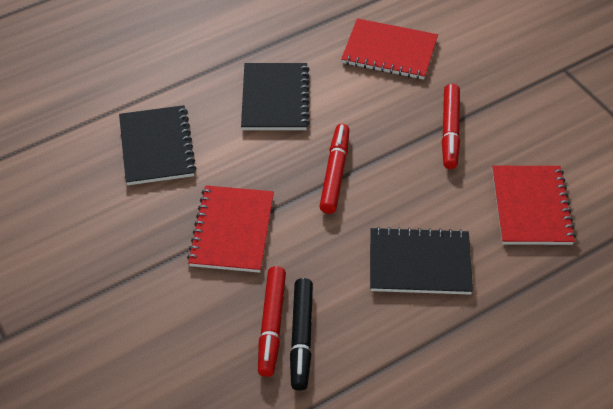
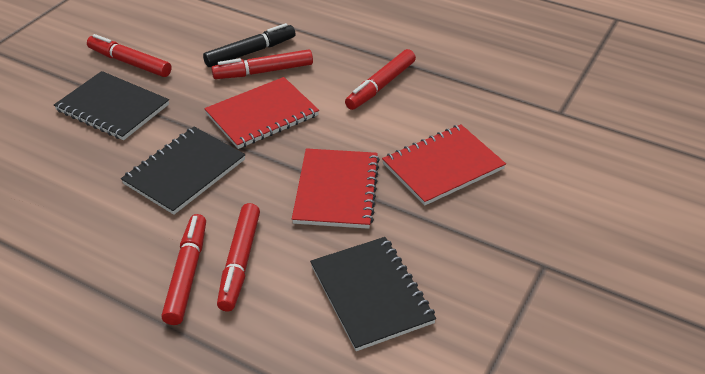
red marker: 3 -> 5

